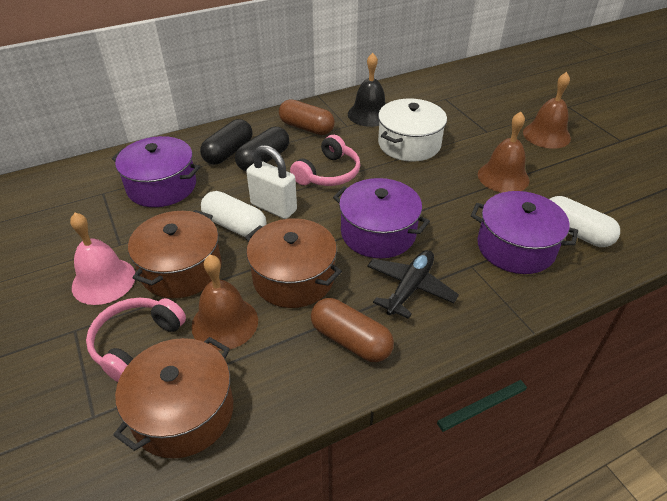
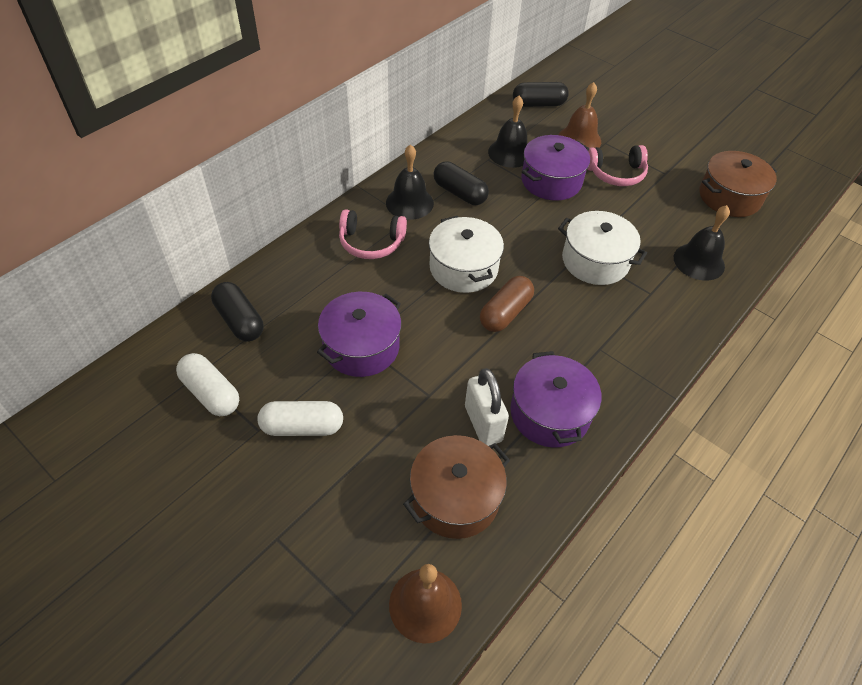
black bell: 1 -> 3
black capsule: 2 -> 3
black plane: 1 -> 0
brown bell: 3 -> 2
brown capsule: 2 -> 1
brown pot: 3 -> 2
pink bell: 1 -> 0
white pot: 1 -> 2

